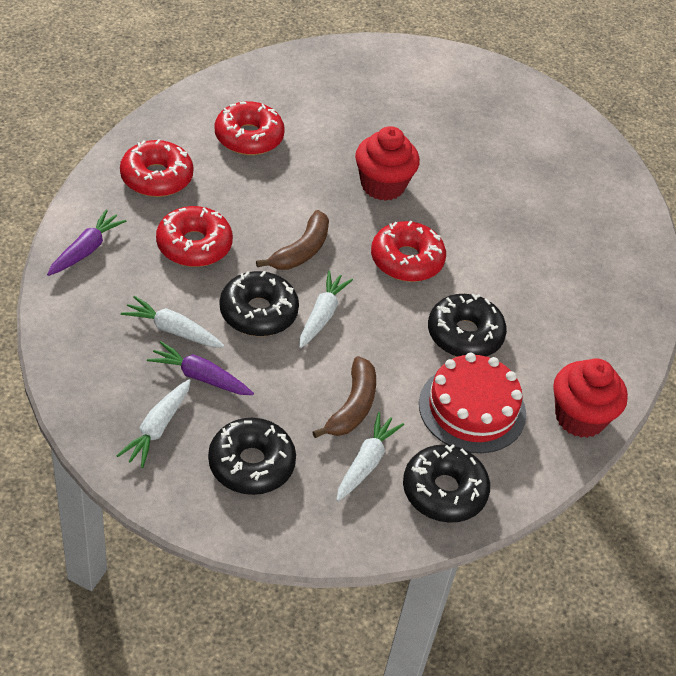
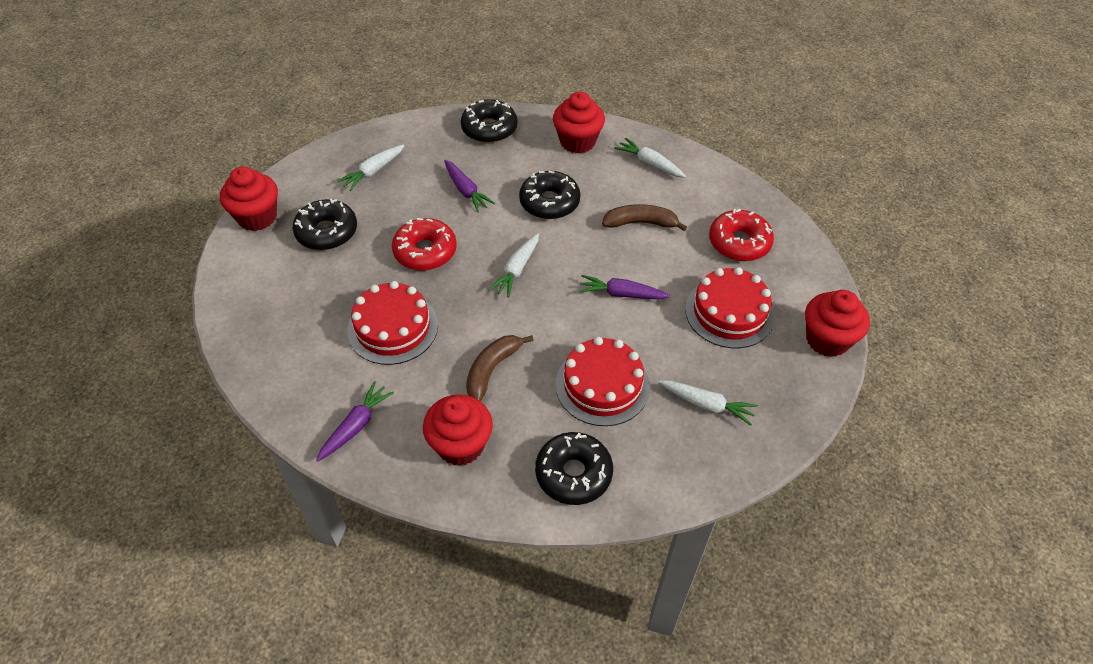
purple carrot: 2 -> 3
red cake: 1 -> 3
red cupcake: 2 -> 4
red donut: 4 -> 2

